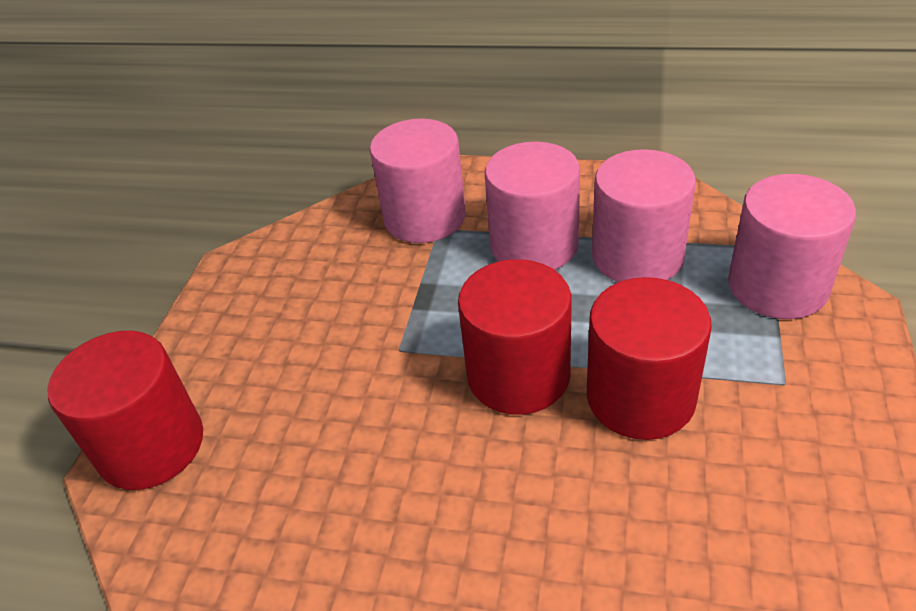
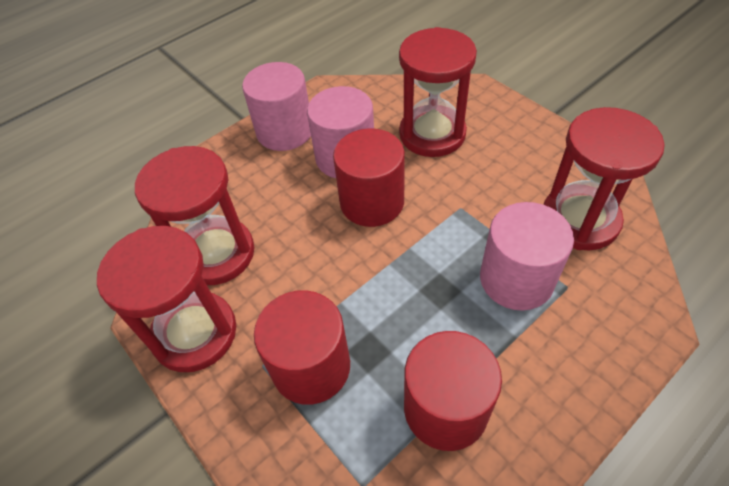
pink cylinder: 4 -> 3
red hourglass: 0 -> 4

